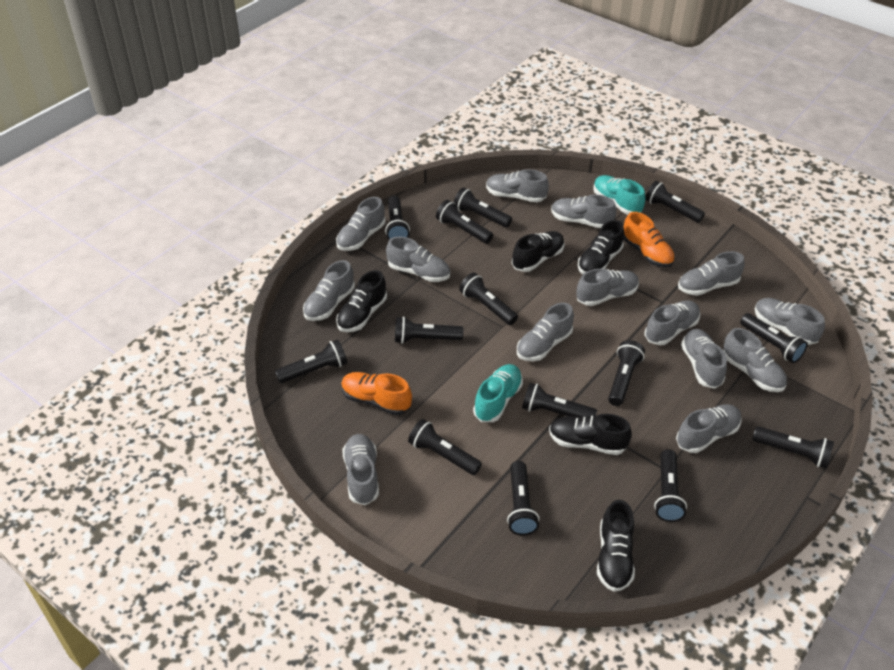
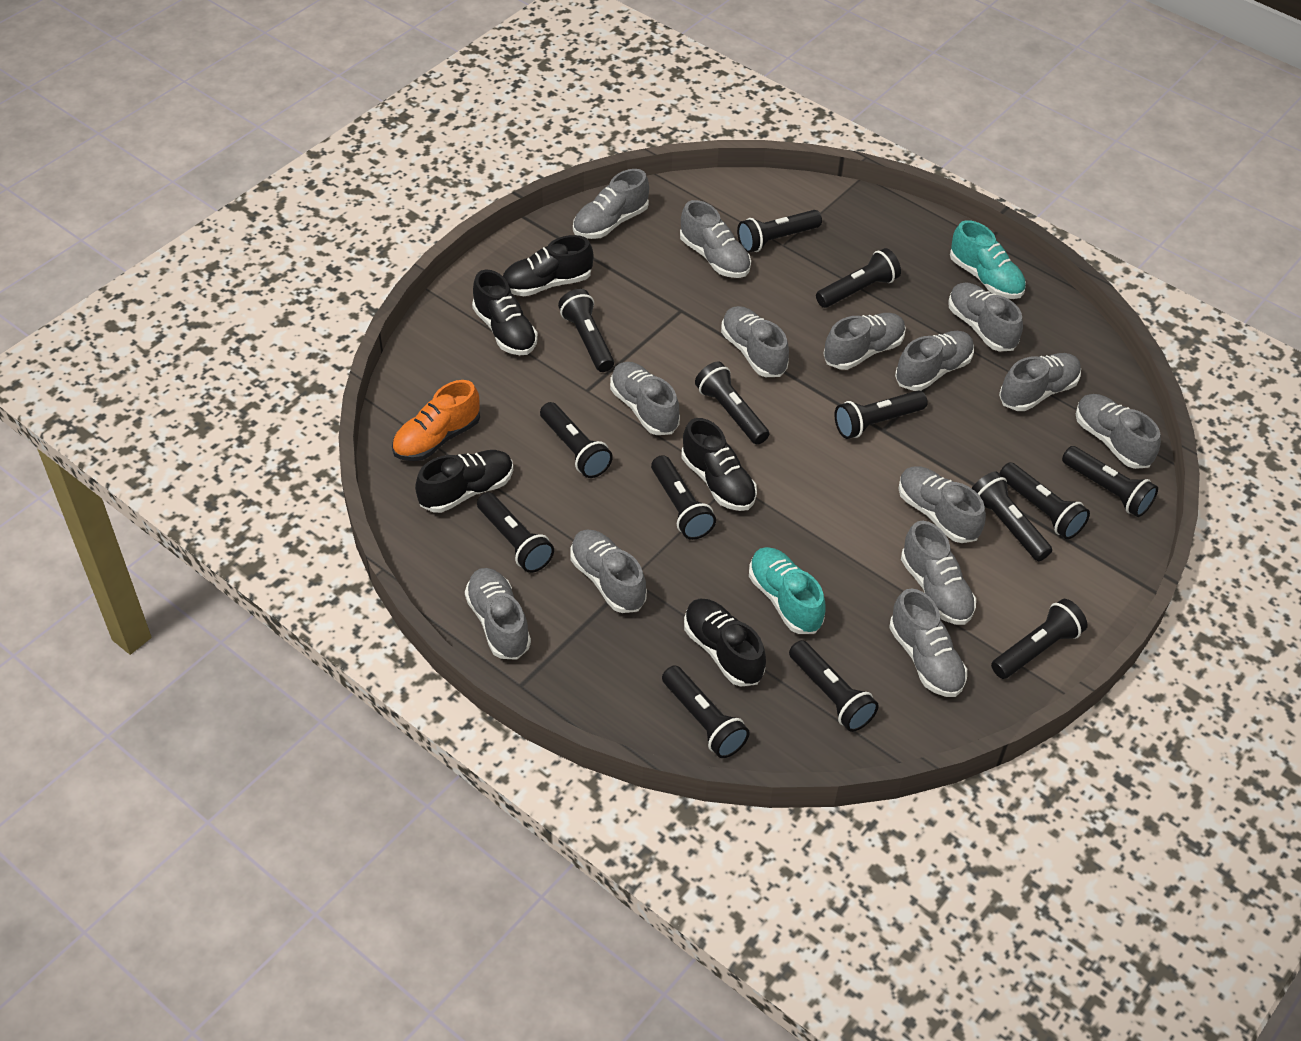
orange shoe: 2 -> 1

